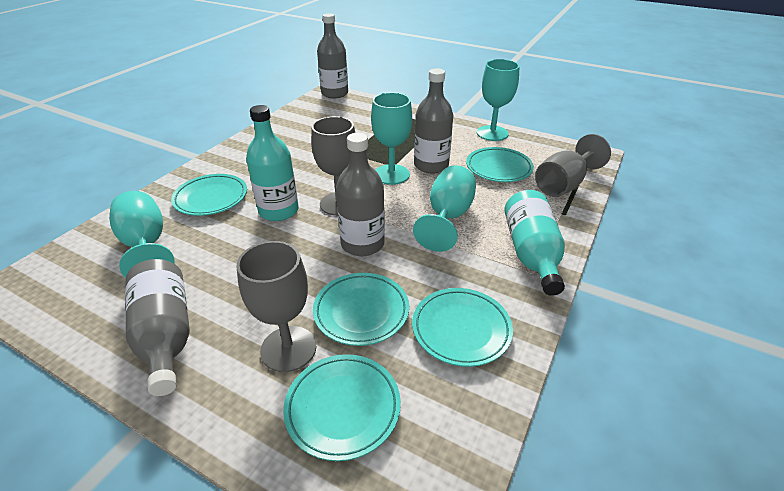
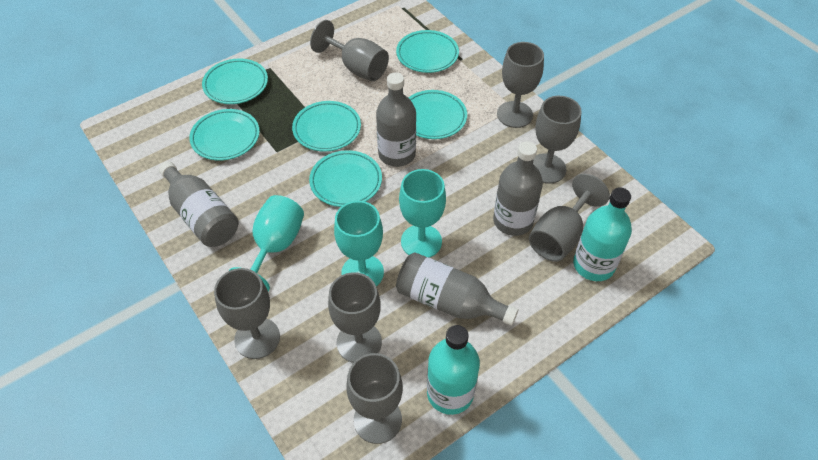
grey goblet: 3 -> 7
turquoise goblet: 4 -> 3
turquoise plate: 5 -> 6

